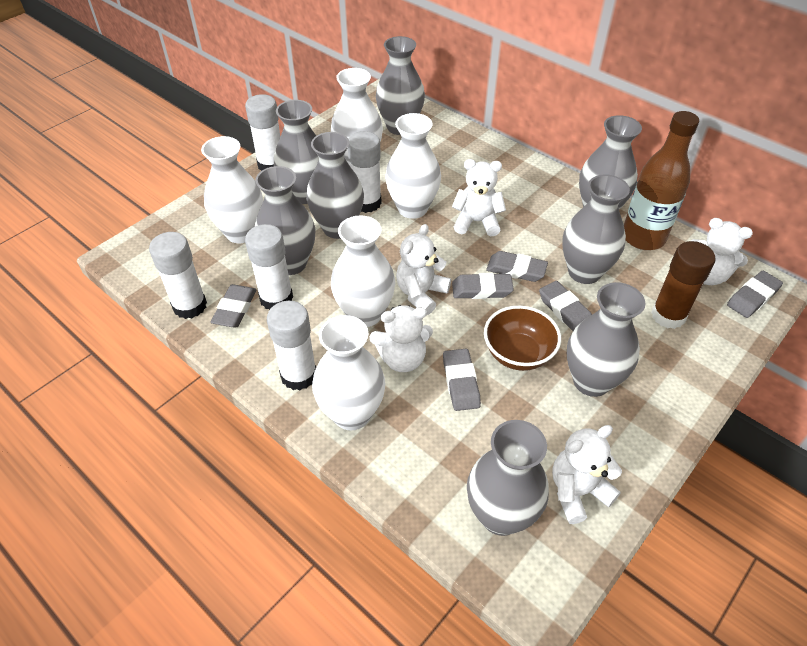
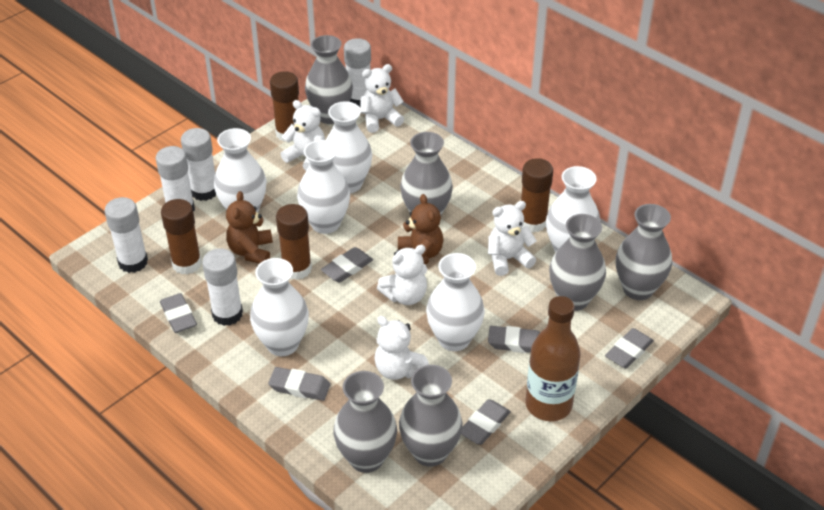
brown bowl: 1 -> 0
brown glue stick: 1 -> 4
brown teddy bear: 0 -> 2
grey vase: 8 -> 6
white vase: 5 -> 6

